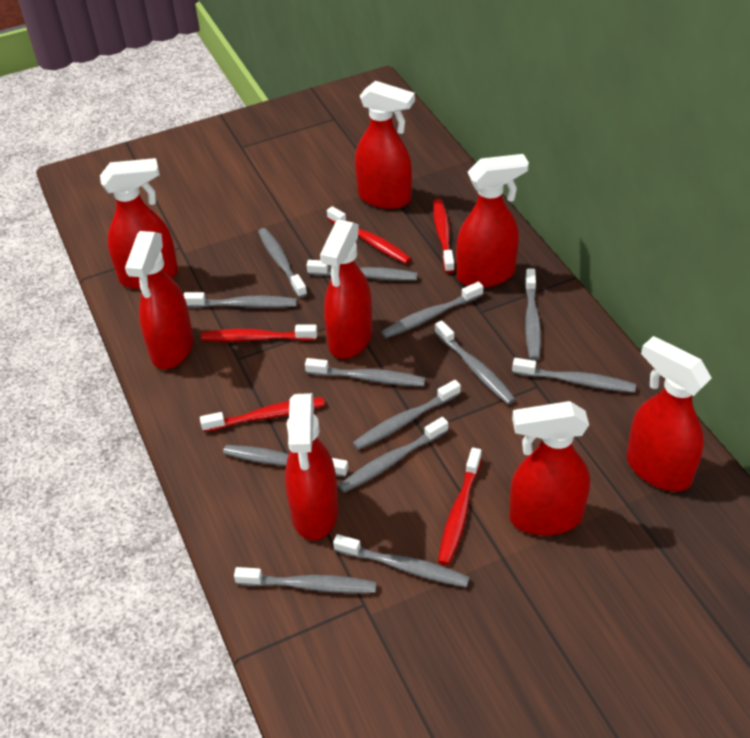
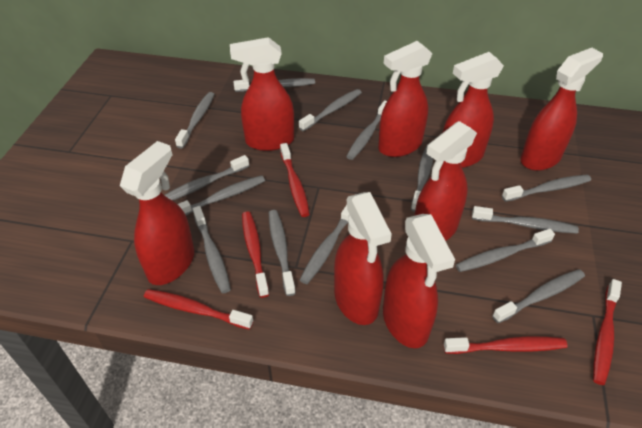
grey toothbrush: 13 -> 14

